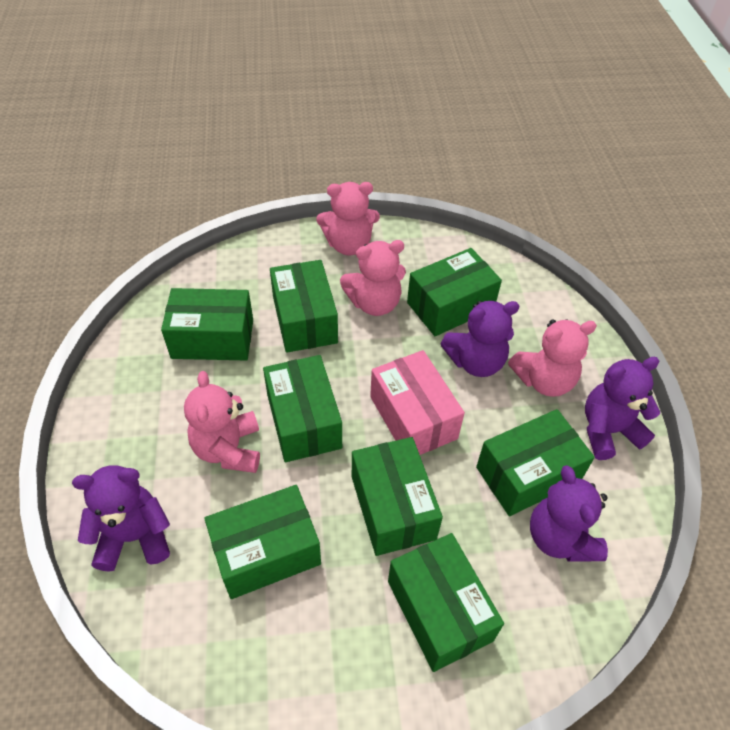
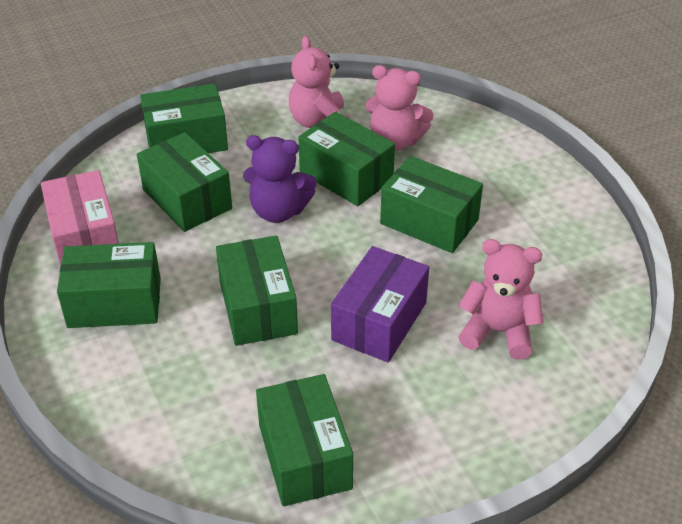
green box: 8 -> 7
pink teddy bear: 4 -> 3
purple box: 0 -> 1
purple teddy bear: 4 -> 1

